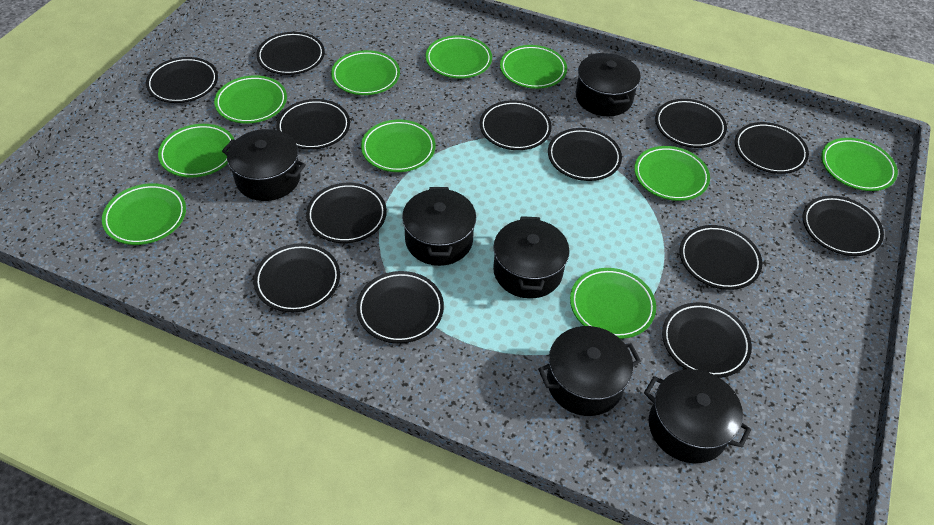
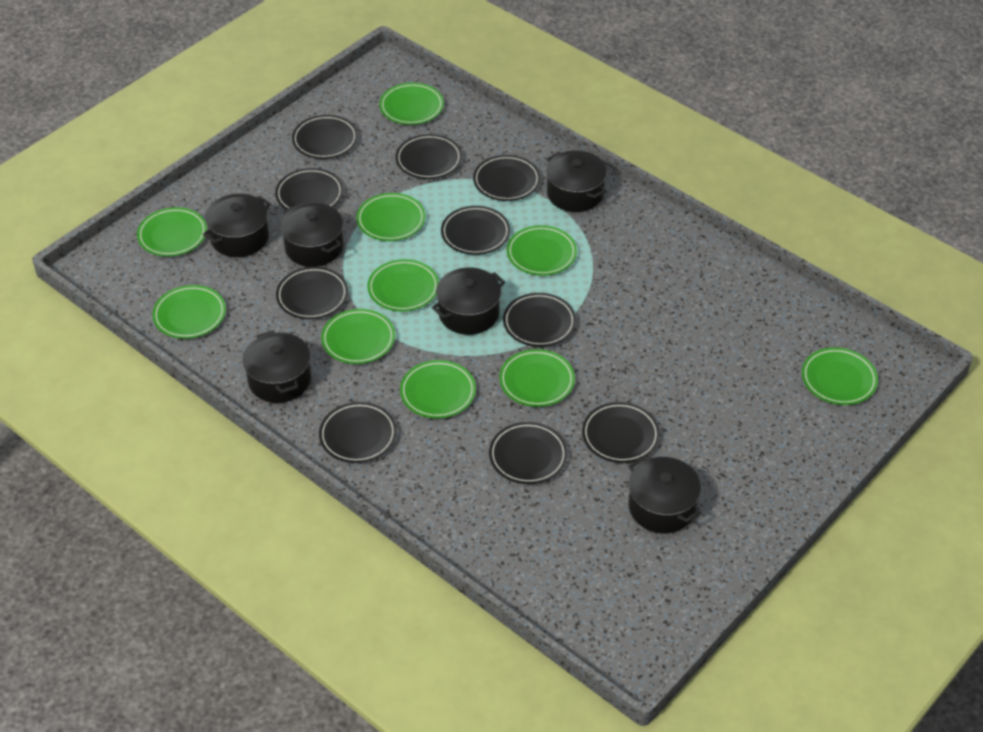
black plate: 13 -> 10

